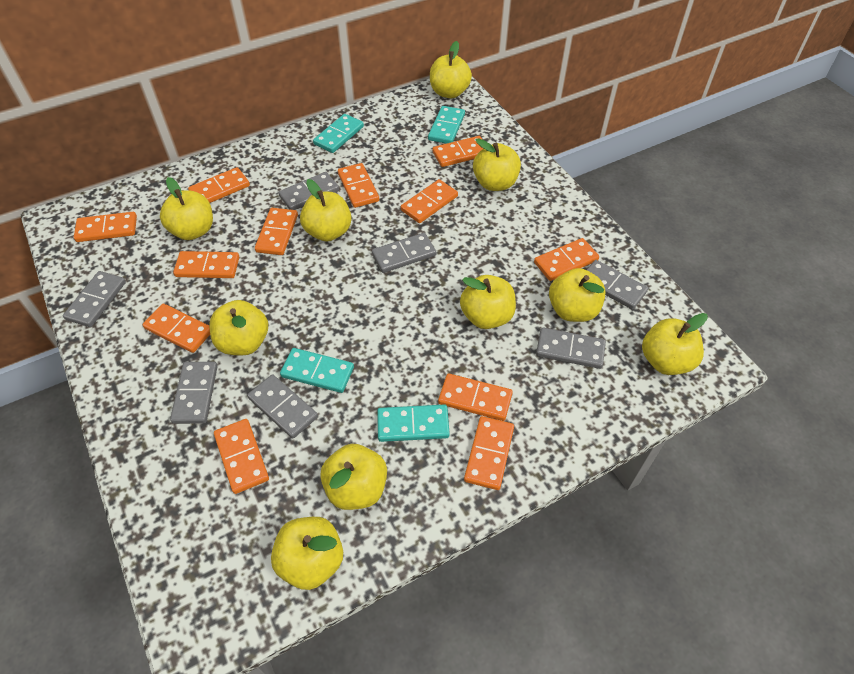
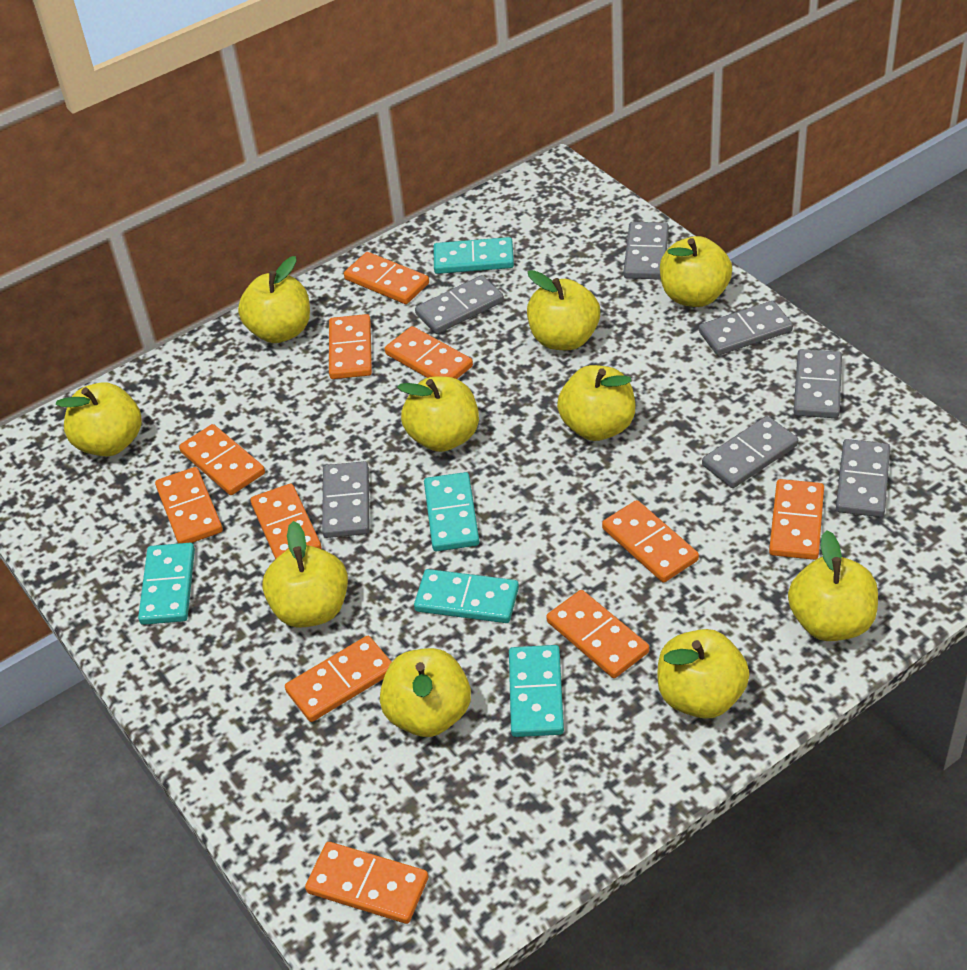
orange domino: 12 -> 11
turquoise domino: 4 -> 5

